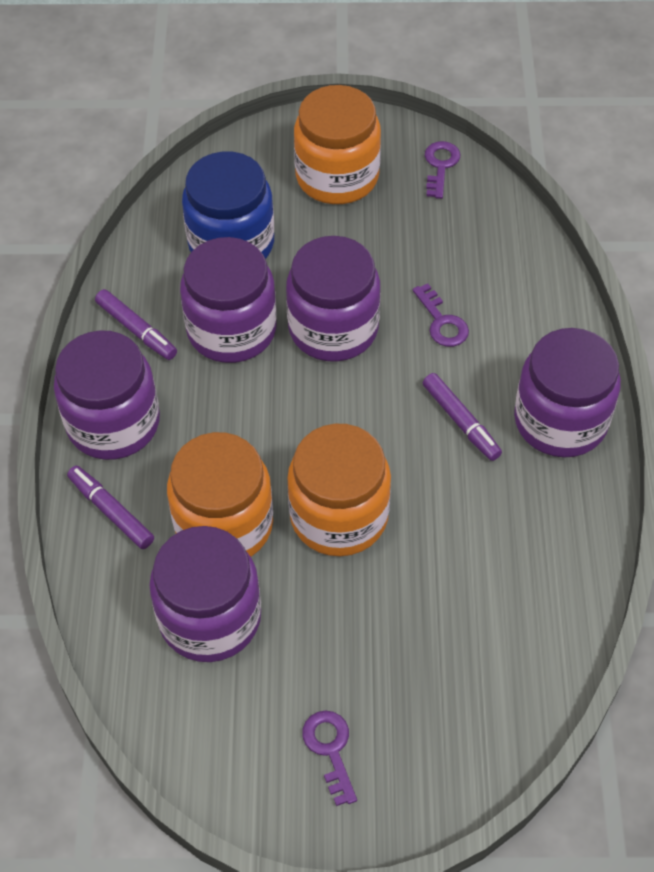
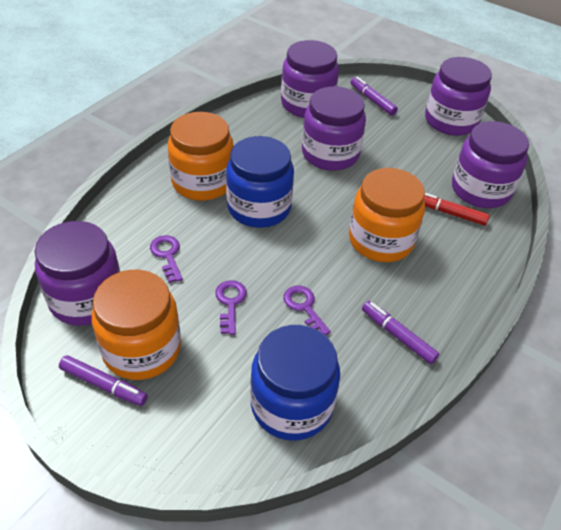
blue jar: 1 -> 2
red marker: 0 -> 1

